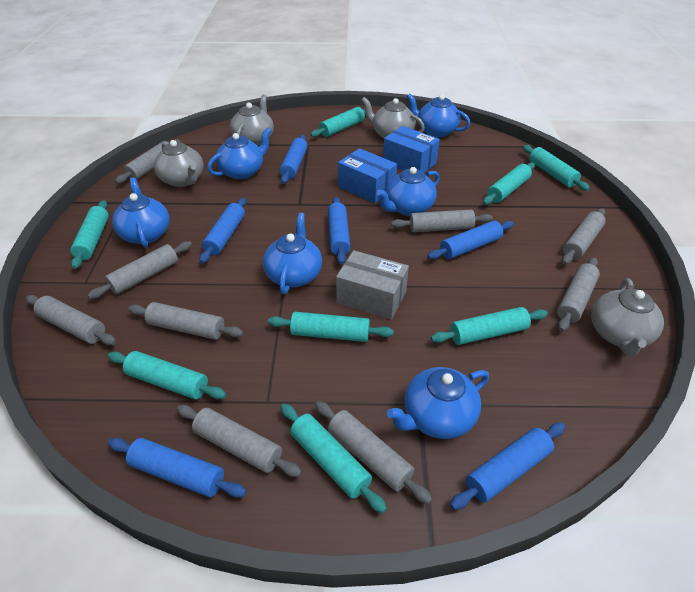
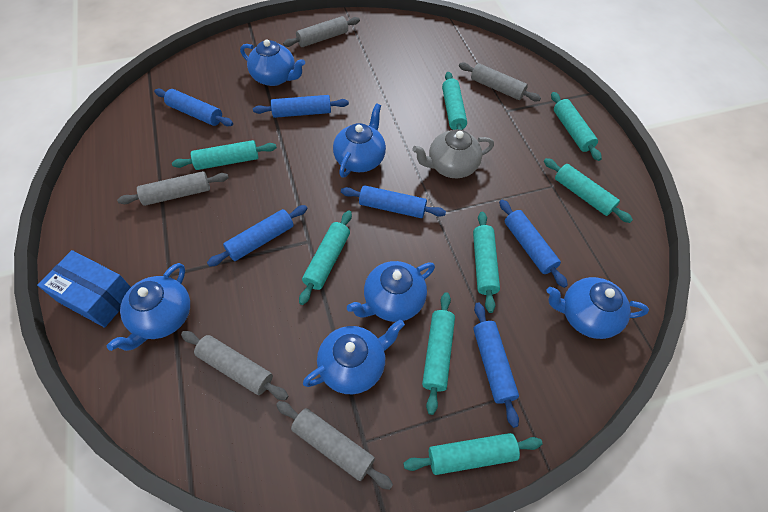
blue box: 2 -> 1
grey box: 1 -> 0
grey rolling pin: 9 -> 5
grey teapot: 4 -> 1

